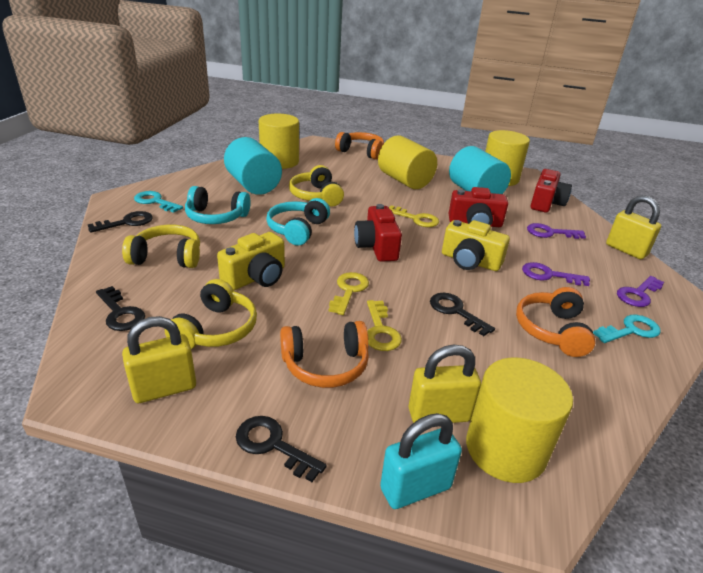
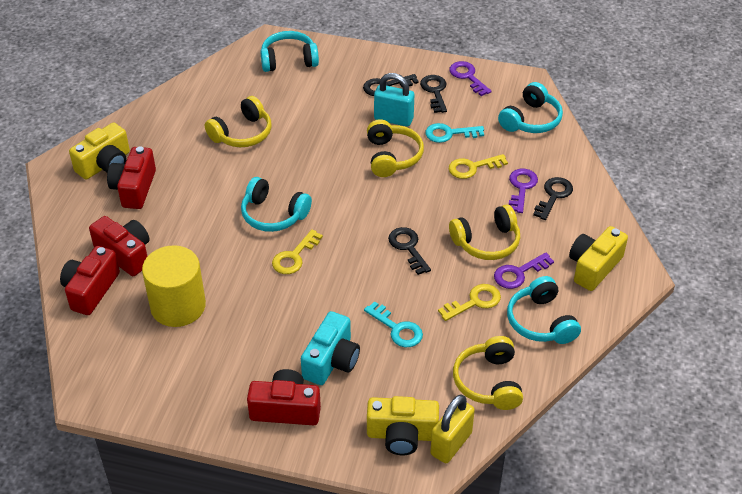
orange headphones: 3 -> 0
red camera: 3 -> 4
turquoise camera: 0 -> 1
turquoise cylinder: 2 -> 0
turquoise headphones: 2 -> 4
yellow camera: 2 -> 3
yellow cylinder: 4 -> 1
yellow headphones: 3 -> 4
yellow padlock: 3 -> 1

